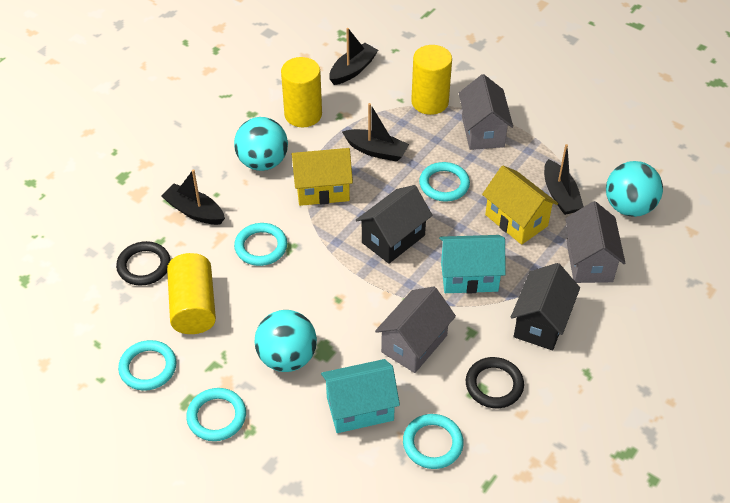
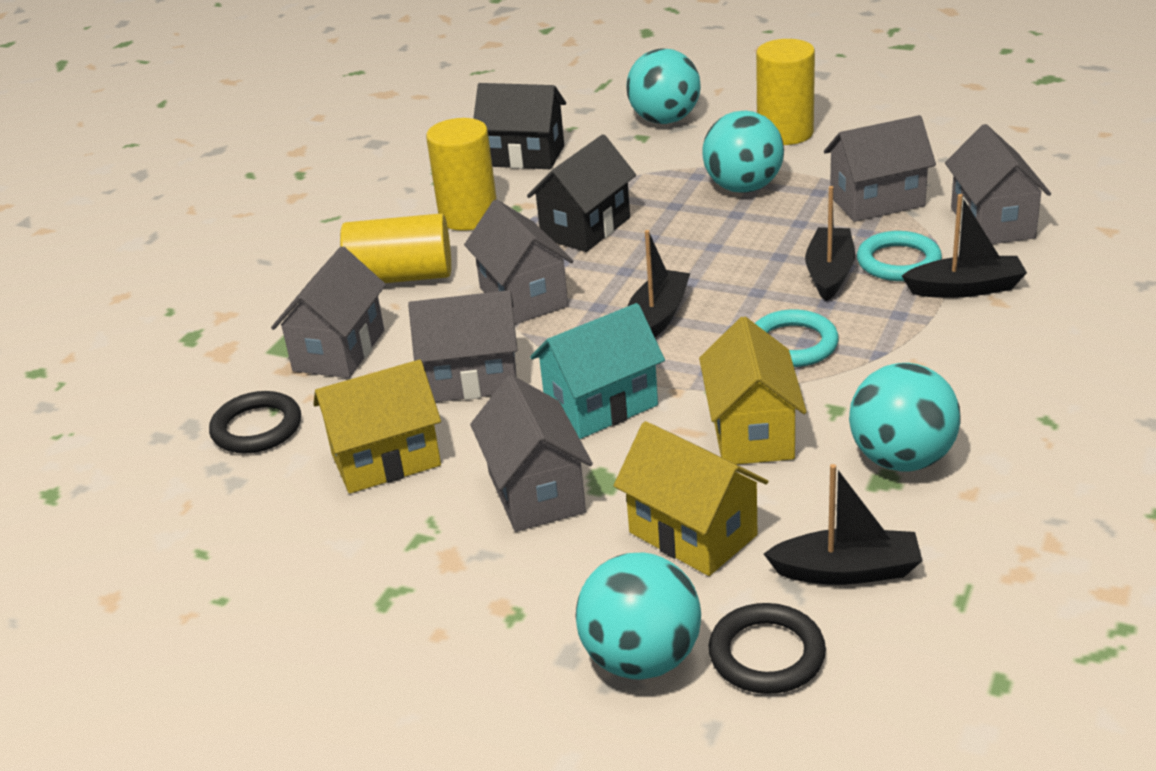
grey house: 3 -> 6
turquoise ball: 3 -> 4
turquoise house: 2 -> 1
turquoise ring: 5 -> 2
yellow house: 2 -> 3

